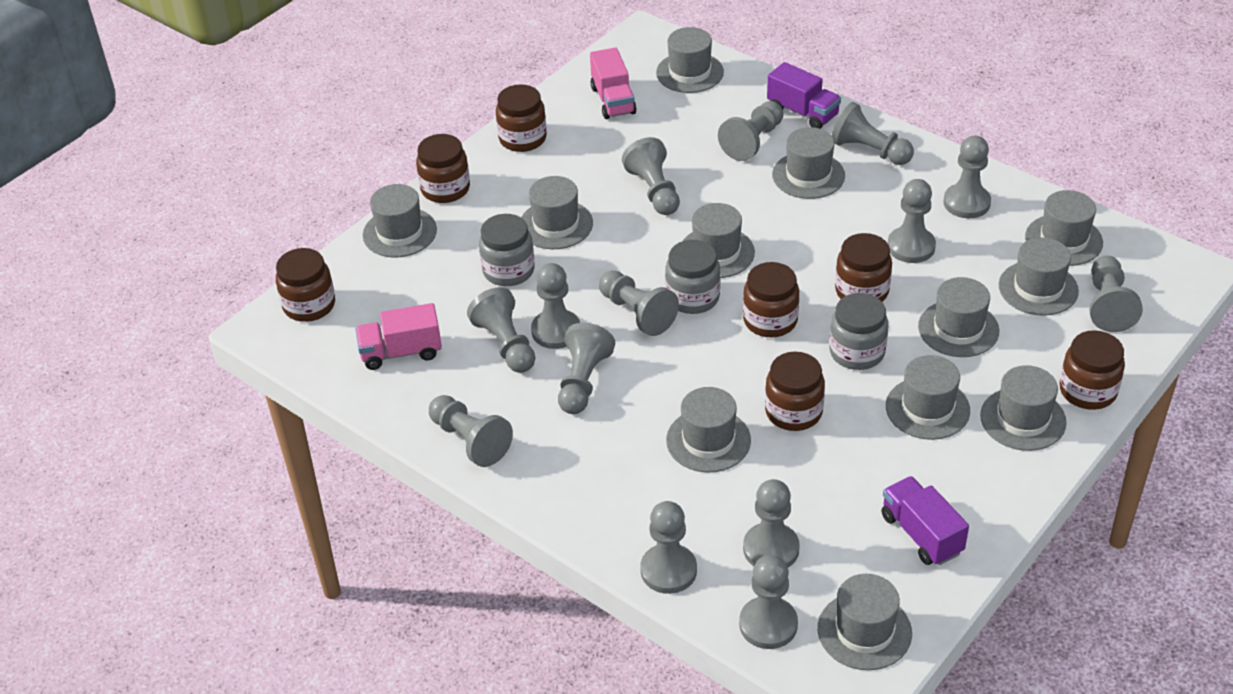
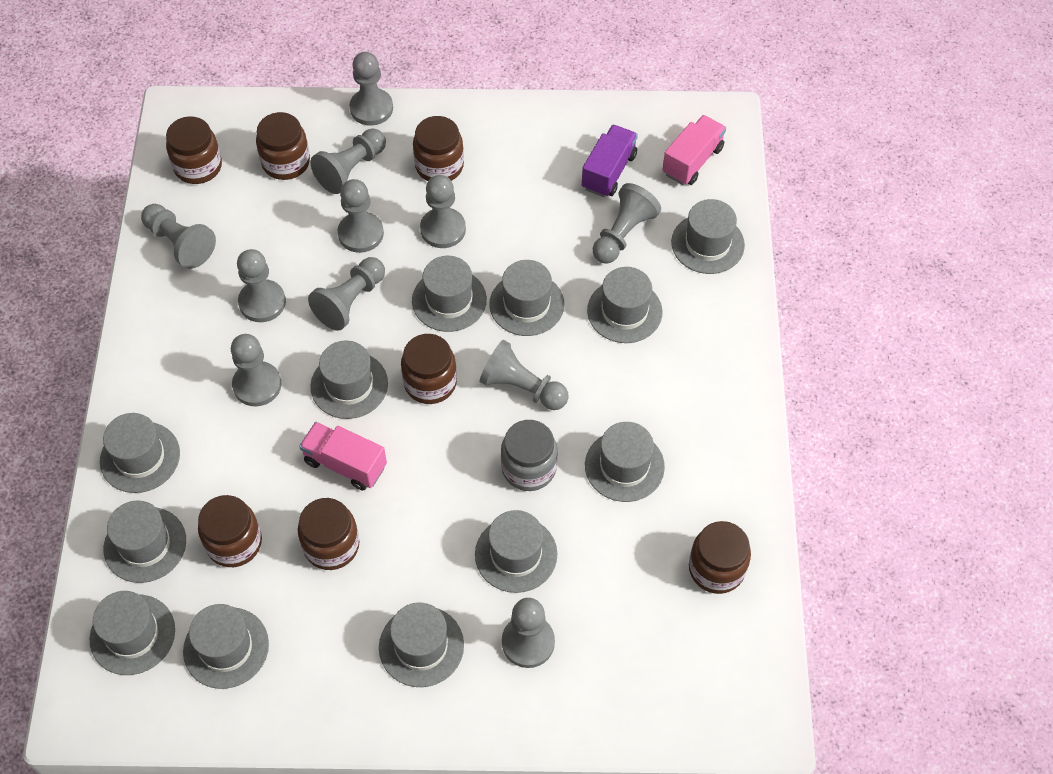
grey jar: 3 -> 1
grey pawn: 14 -> 11
purple truck: 2 -> 1

